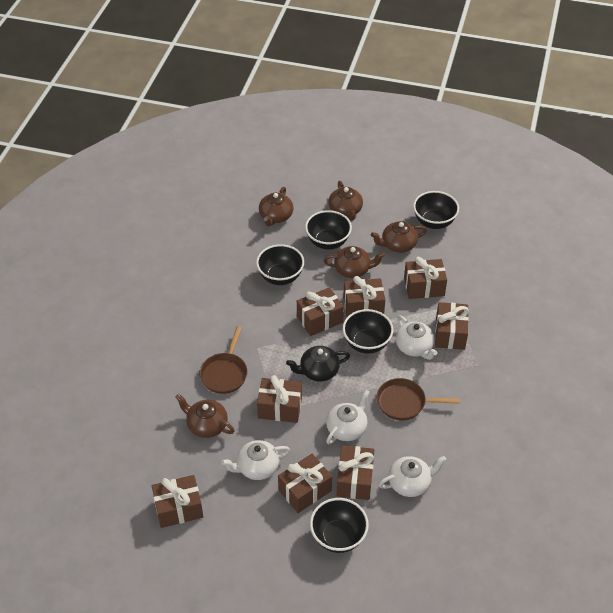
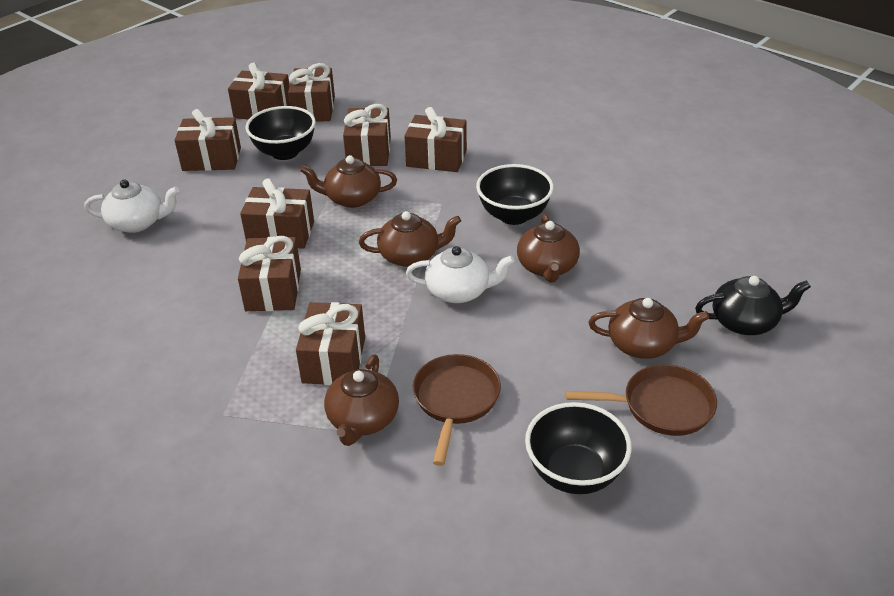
black bowl: 5 -> 3
white teapot: 4 -> 2

